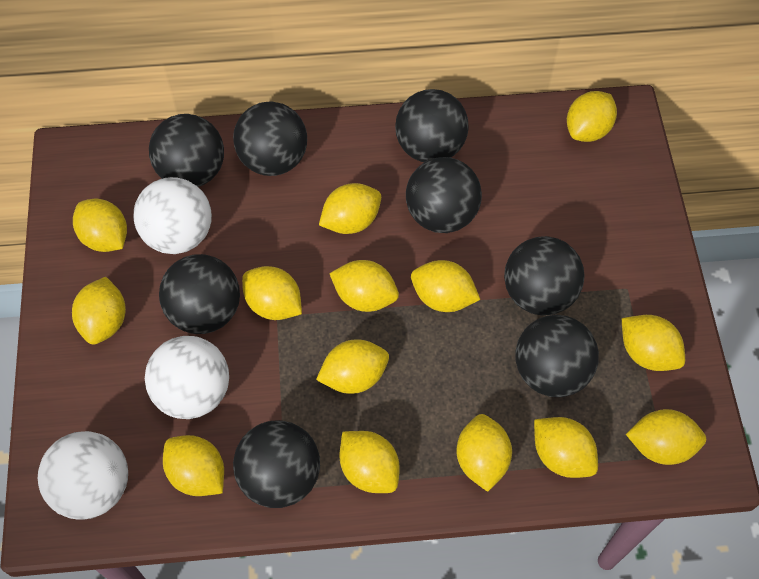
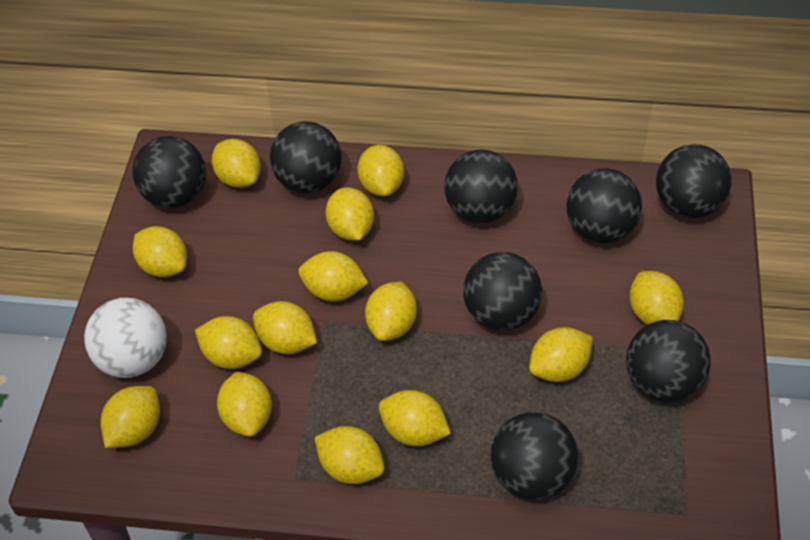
white ball: 3 -> 1

